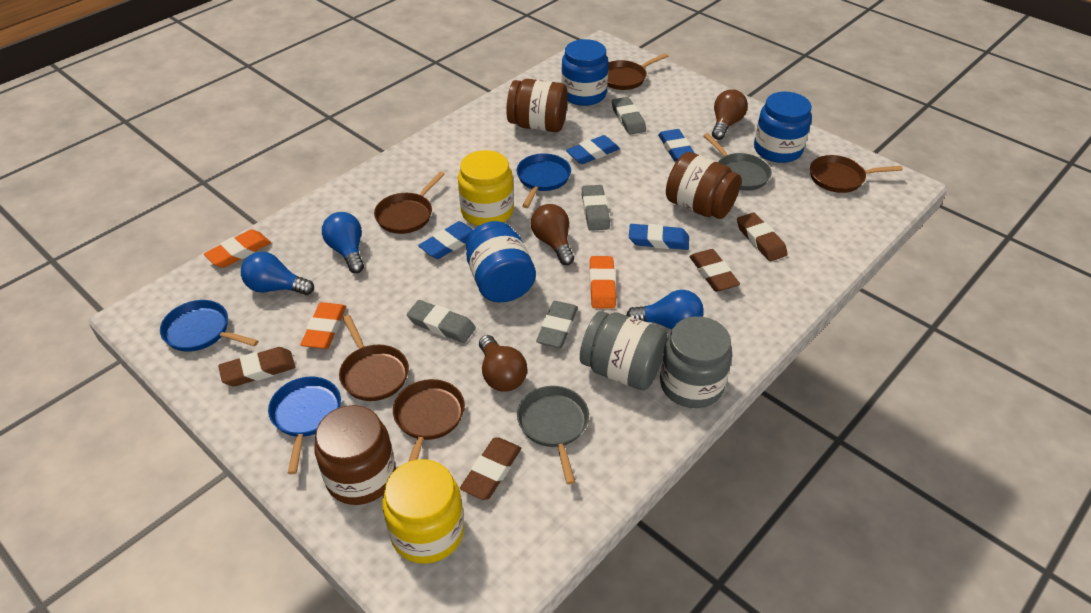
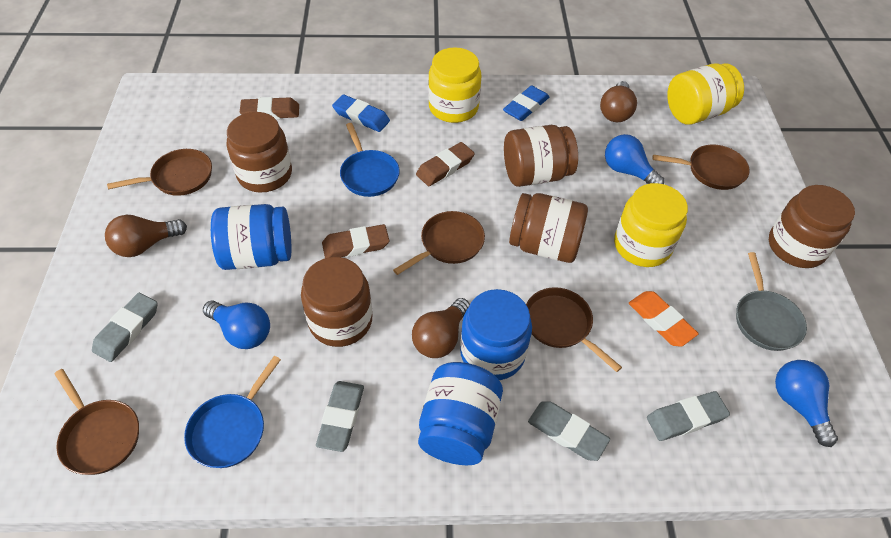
blue eraser: 4 -> 2
blue pan: 3 -> 2
brown eraser: 4 -> 3
brown jar: 3 -> 5
grey jar: 2 -> 0
grey pan: 2 -> 1
orange eraser: 3 -> 1
yellow jar: 2 -> 3

